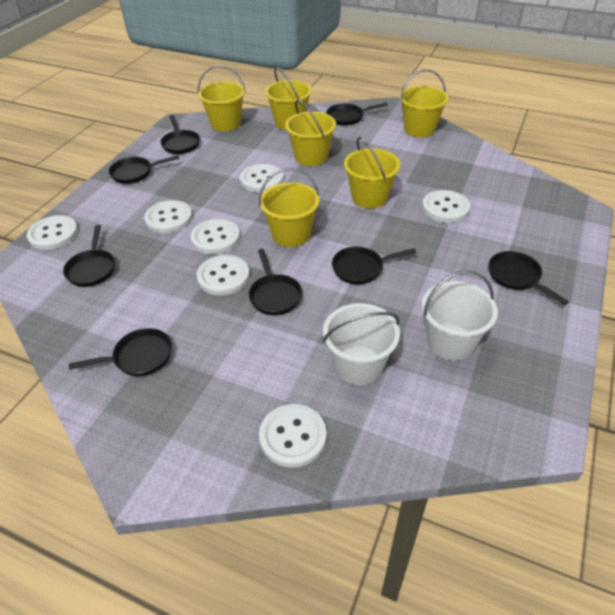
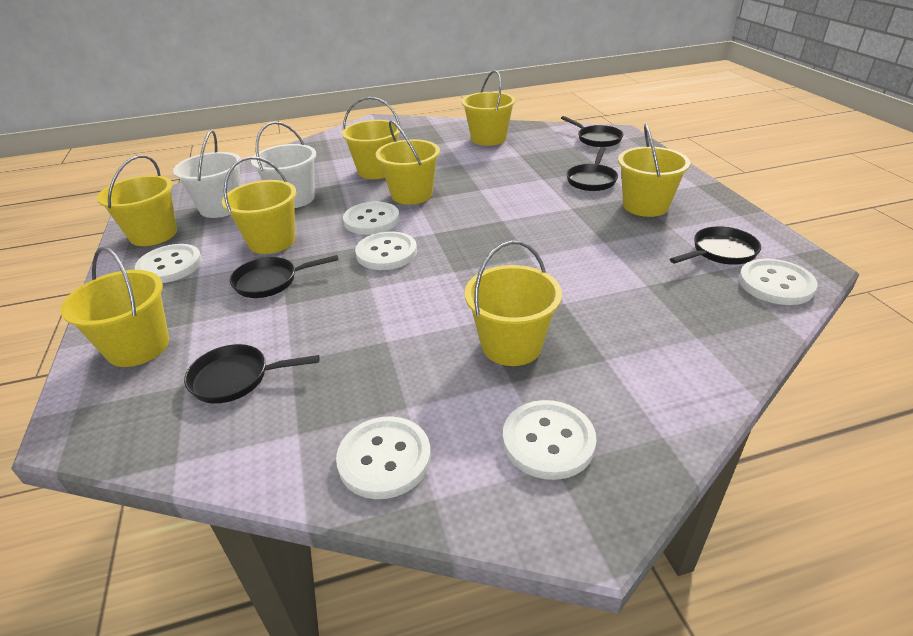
black pan: 8 -> 5
white button: 7 -> 6
yellow bucket: 6 -> 8

